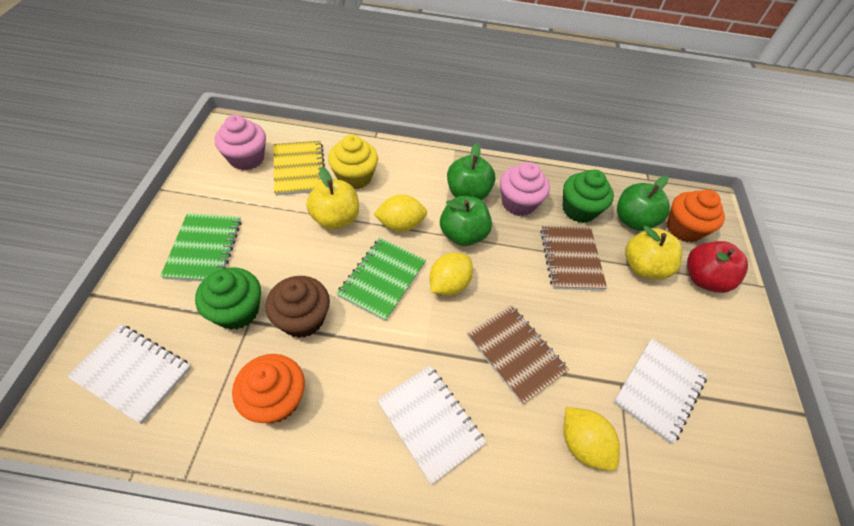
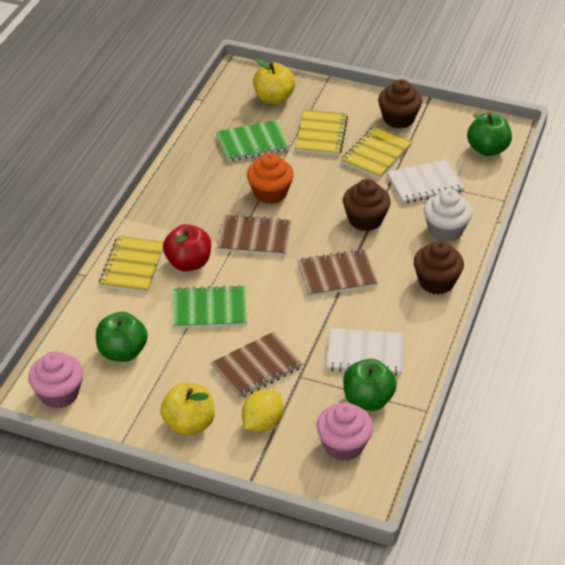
brown cupcake: 1 -> 3
brown notebook: 2 -> 3
green cupcake: 2 -> 0
orange cupcake: 2 -> 1
white cupcake: 0 -> 1
white notebook: 3 -> 2
yellow cupcake: 1 -> 0
yellow lemon: 3 -> 1
yellow notebook: 1 -> 3

